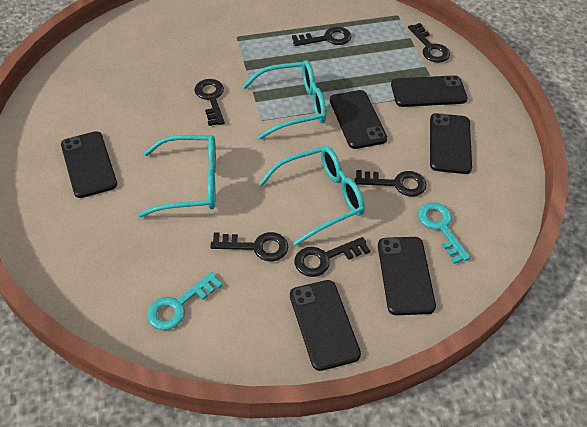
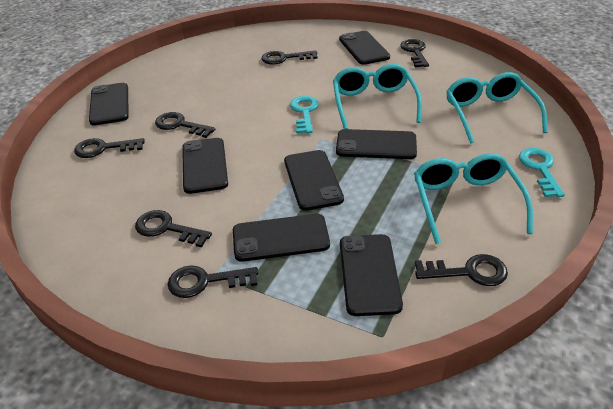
black key: 6 -> 7
black phone: 6 -> 7

